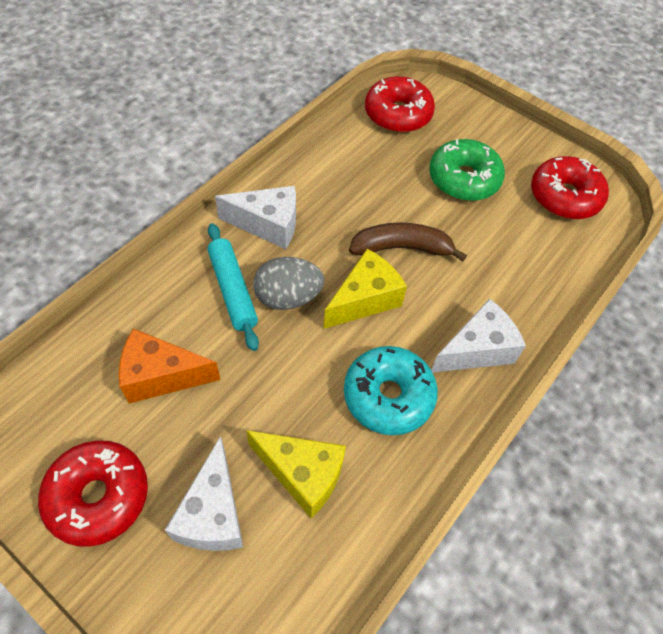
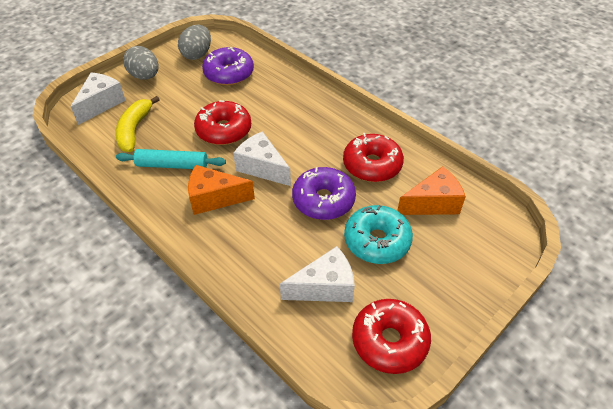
brown banana: 1 -> 0
green donut: 1 -> 0
grey egg: 1 -> 2
orange cheese: 1 -> 2
purple donut: 0 -> 2
yellow banana: 0 -> 1
yellow cheese: 2 -> 0

